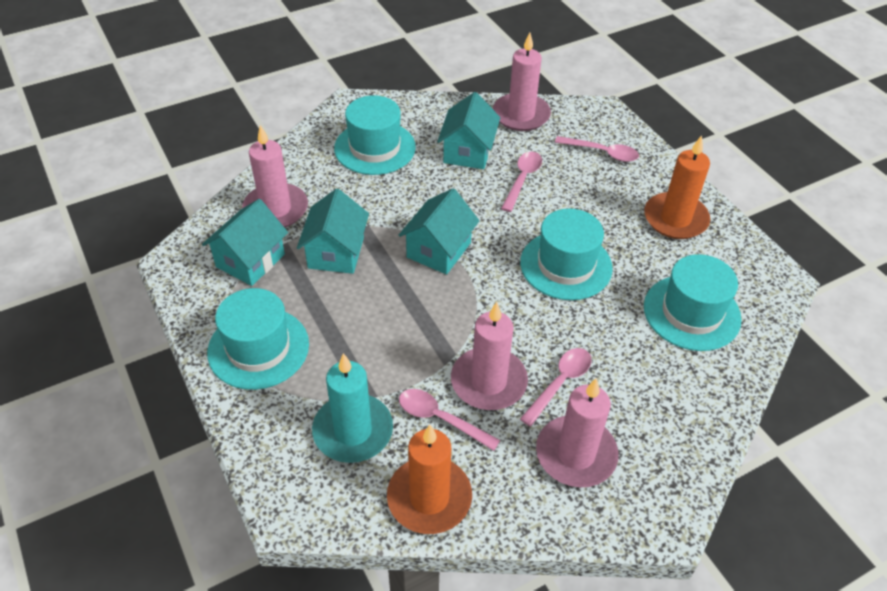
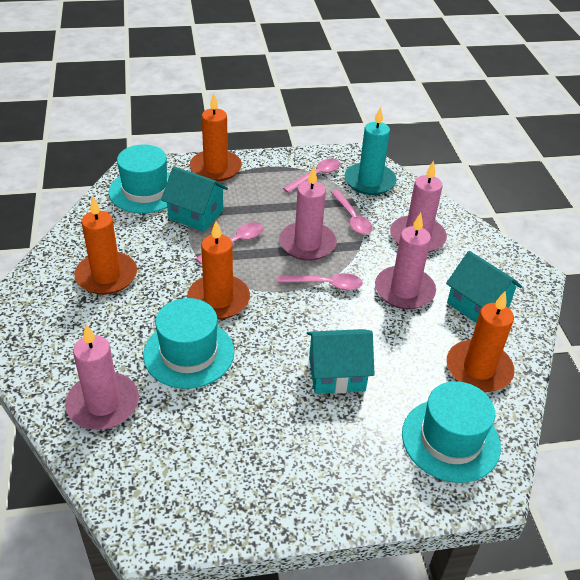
orange candle: 2 -> 4
turquoise hat: 4 -> 3
turquoise house: 4 -> 3

